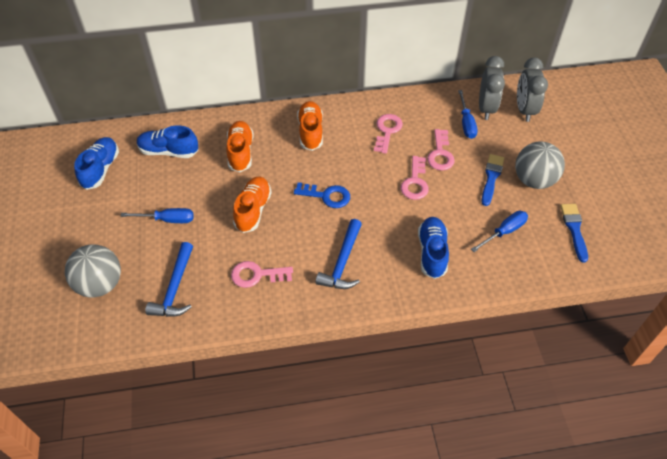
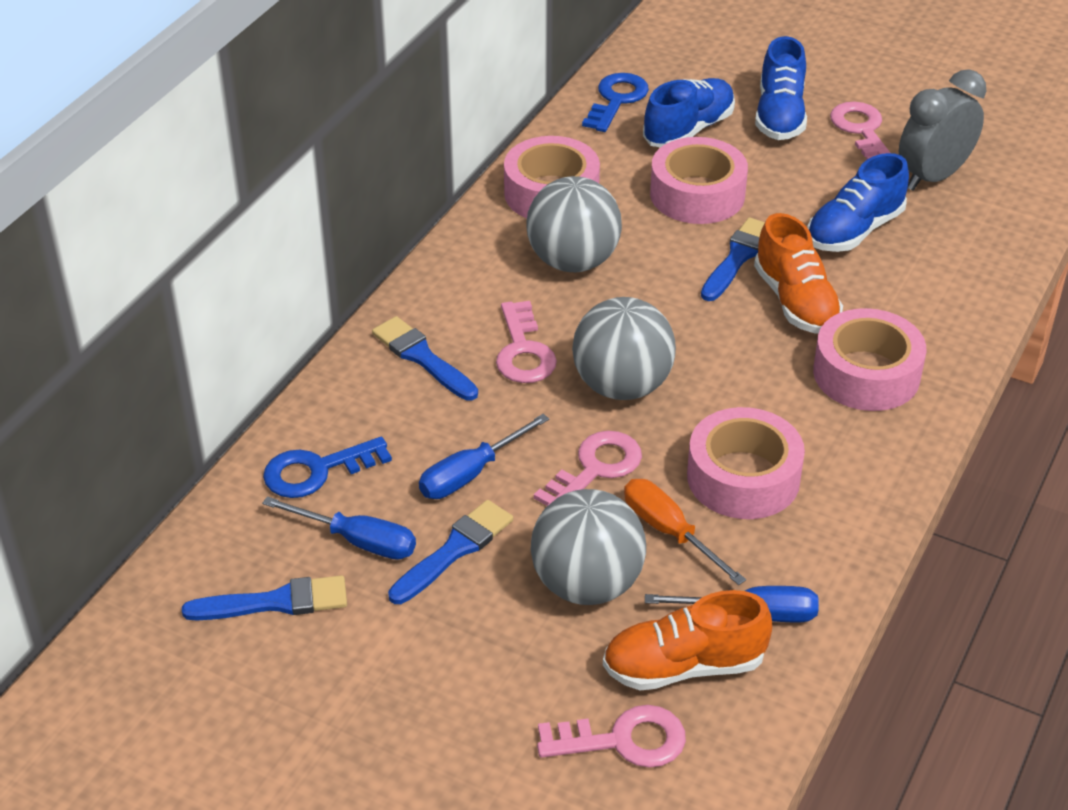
blue brush: 2 -> 4
blue hammer: 2 -> 0
blue key: 1 -> 2
grey ball: 2 -> 3
grey clock: 2 -> 1
orange screwdriver: 0 -> 1
orange shoe: 3 -> 2
pink tape: 0 -> 4

